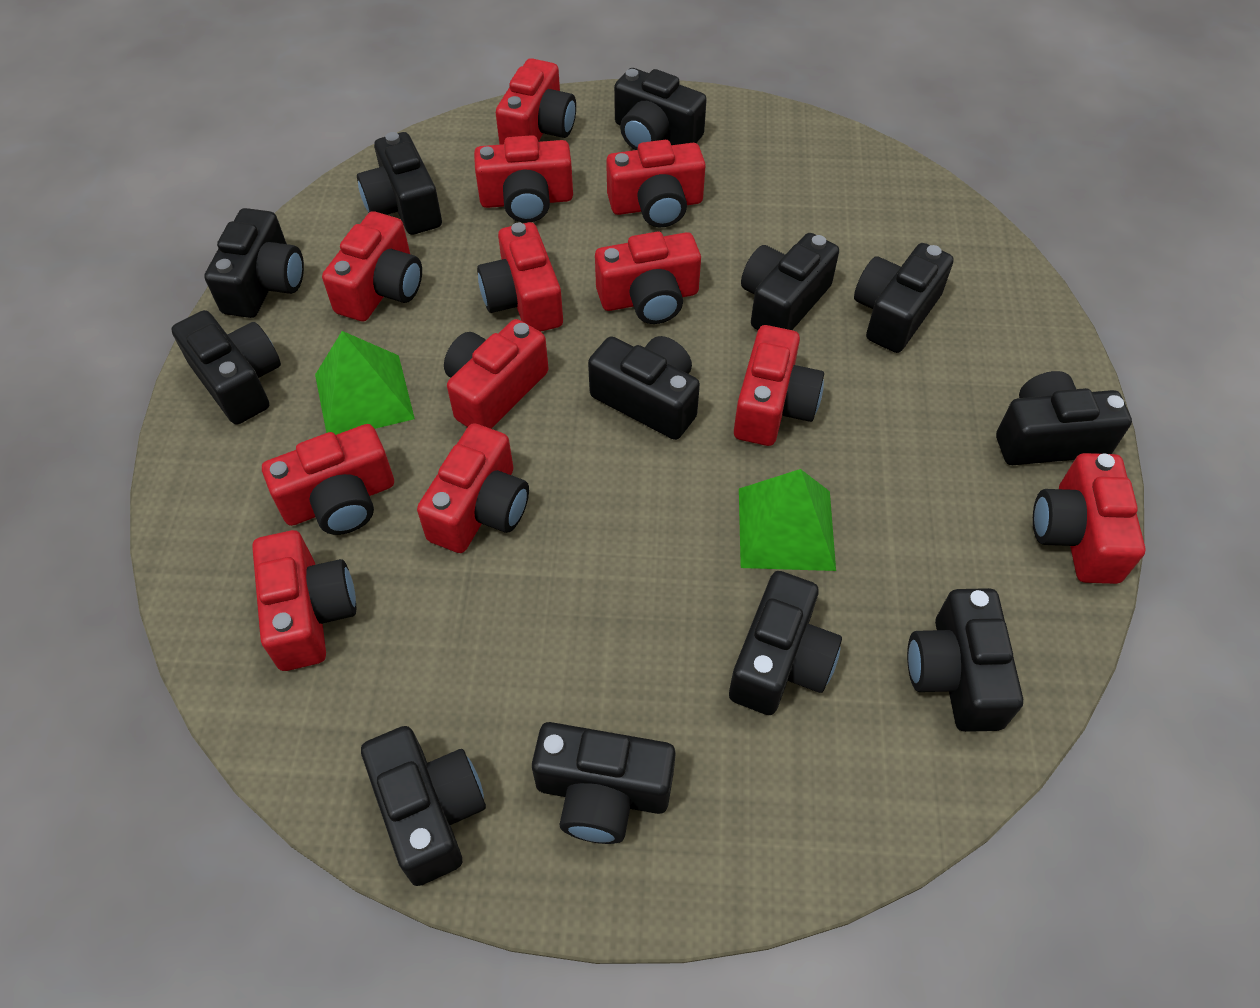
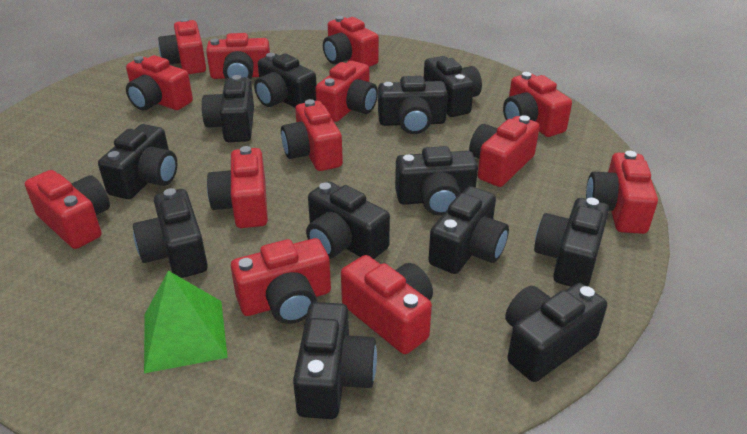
green pyramid: 2 -> 1
red camera: 12 -> 13

